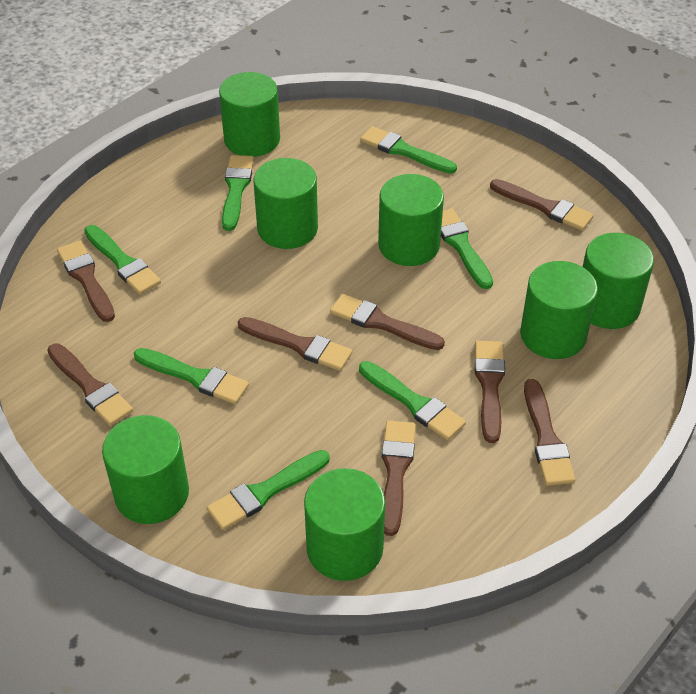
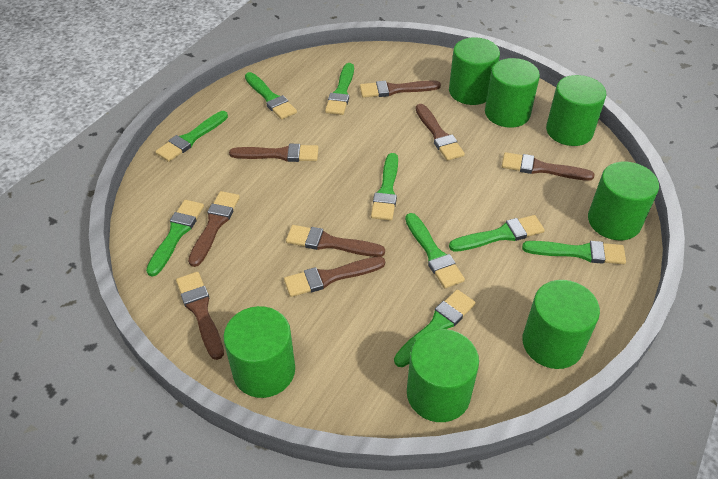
green brush: 7 -> 9

